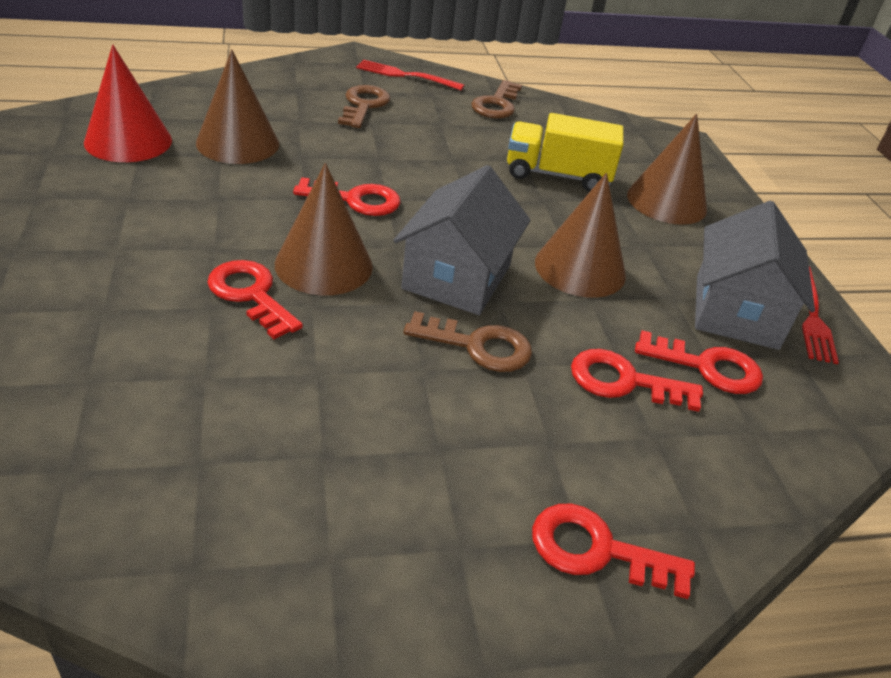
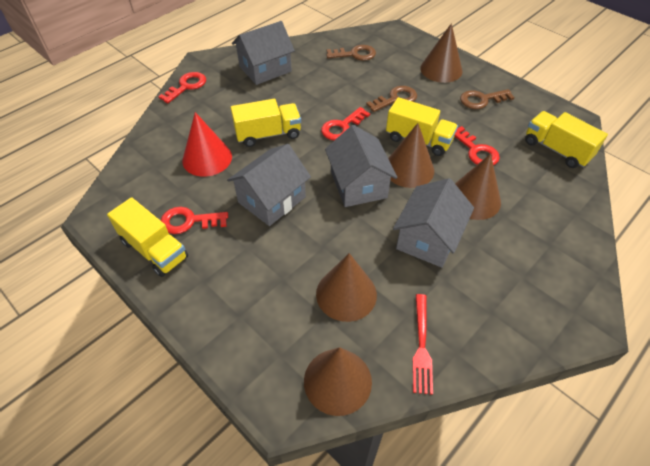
brown cone: 4 -> 5
grey house: 2 -> 4
red fork: 2 -> 1
red key: 5 -> 4
yellow truck: 1 -> 4

